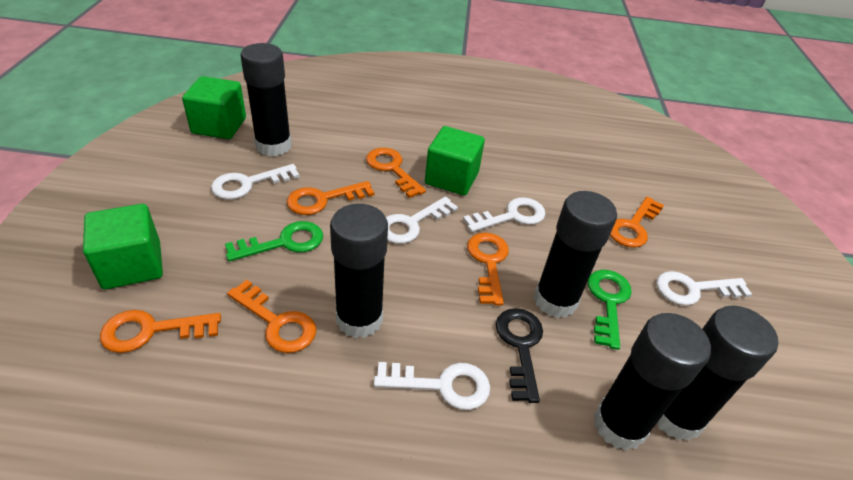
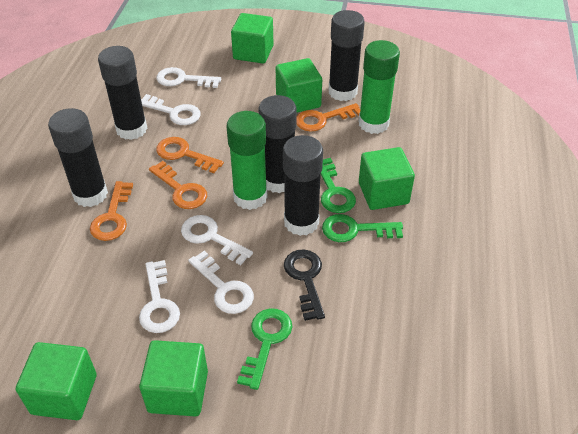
green cube: 3 -> 5
green glue stick: 0 -> 2
green key: 2 -> 3
orange key: 6 -> 4

